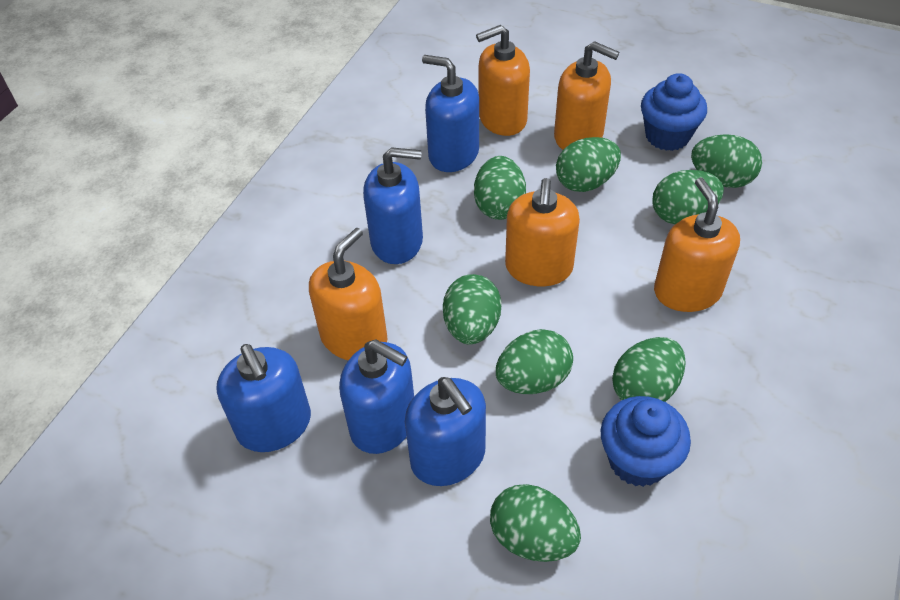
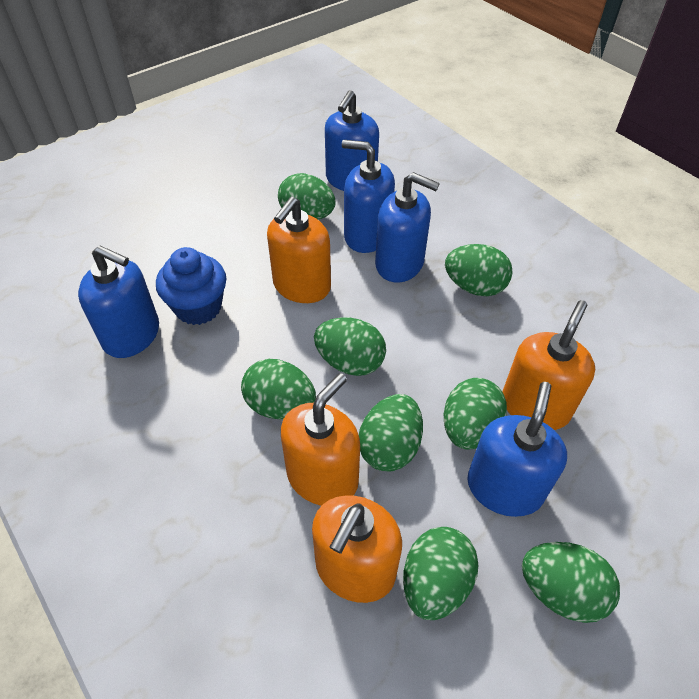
blue cupcake: 2 -> 1
orange soap dispenser: 5 -> 4

